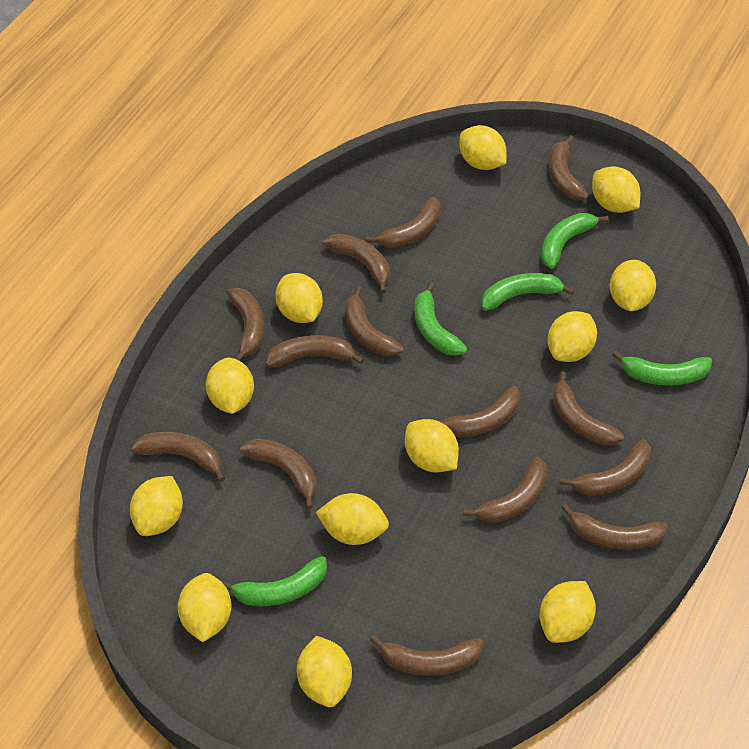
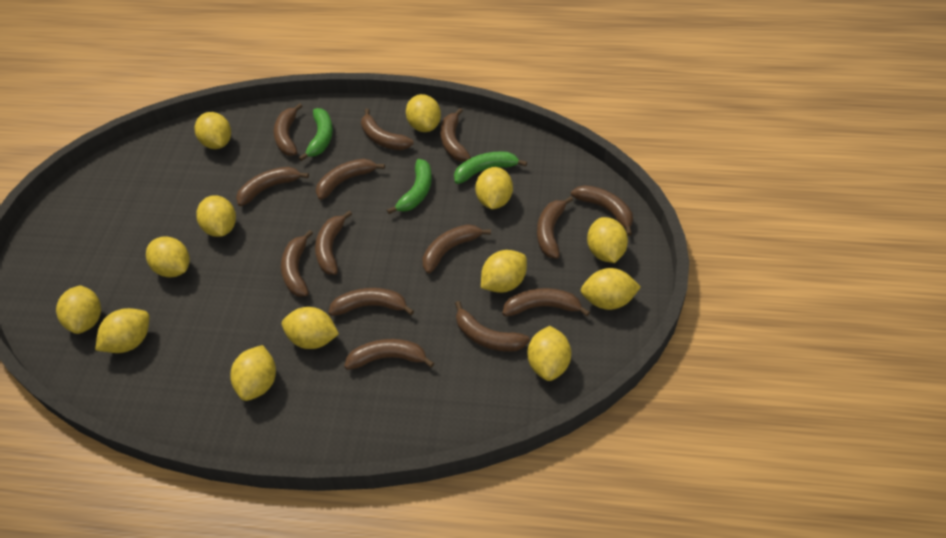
green banana: 5 -> 3
yellow lemon: 12 -> 13

